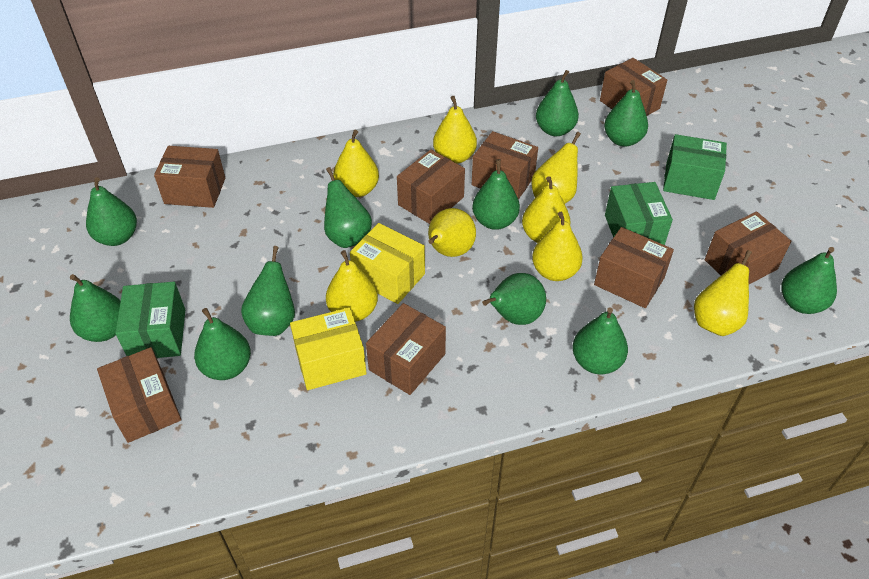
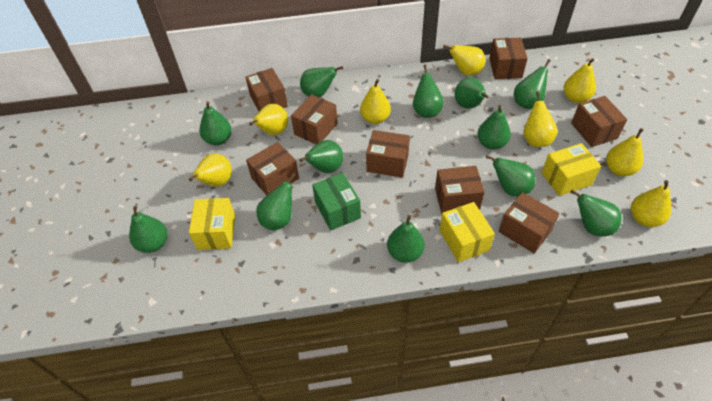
green box: 3 -> 1
green pear: 11 -> 12
yellow box: 2 -> 3

